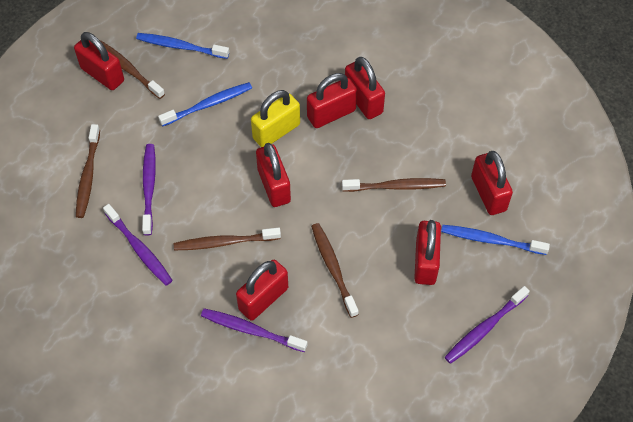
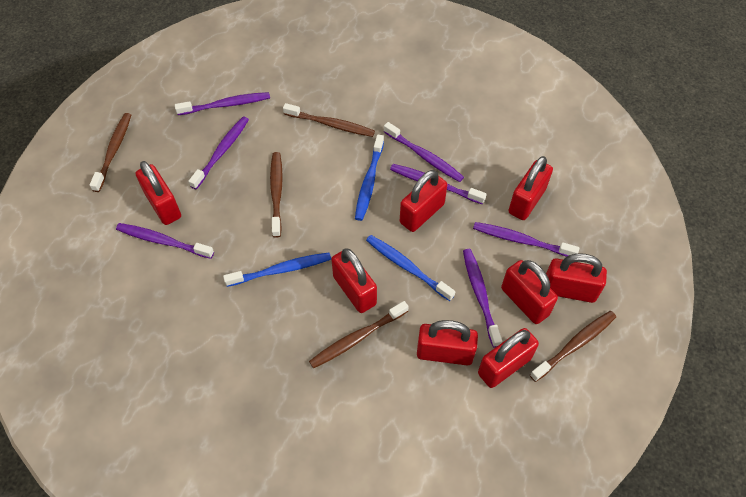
purple toothbrush: 4 -> 7
red padlock: 7 -> 8
yellow padlock: 1 -> 0

